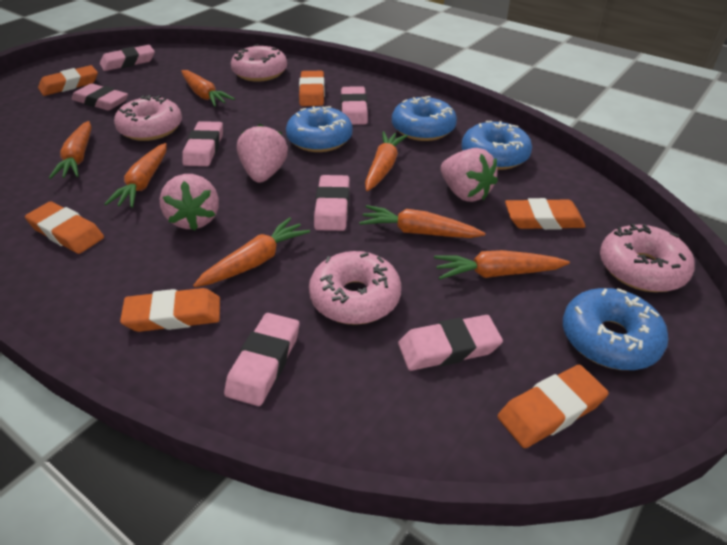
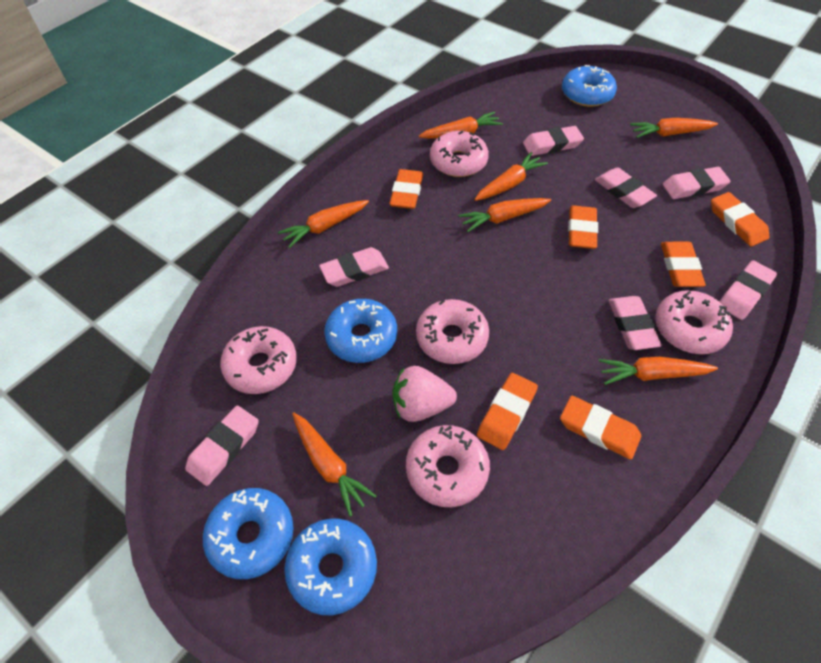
pink donut: 4 -> 5
pink strawberry: 3 -> 1

